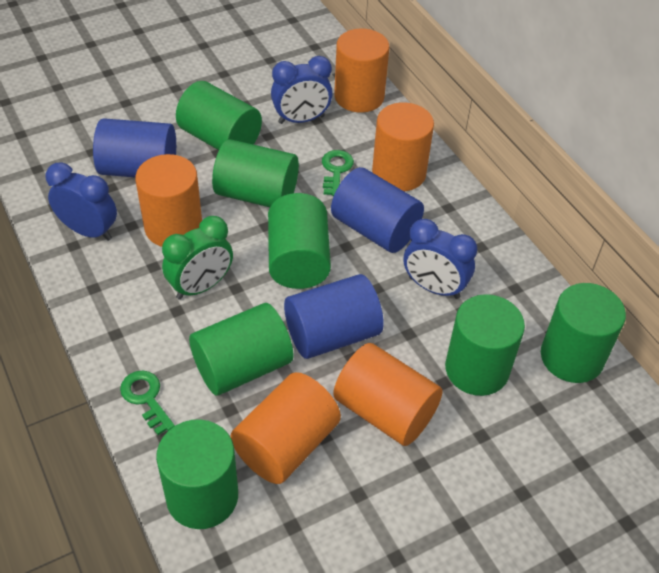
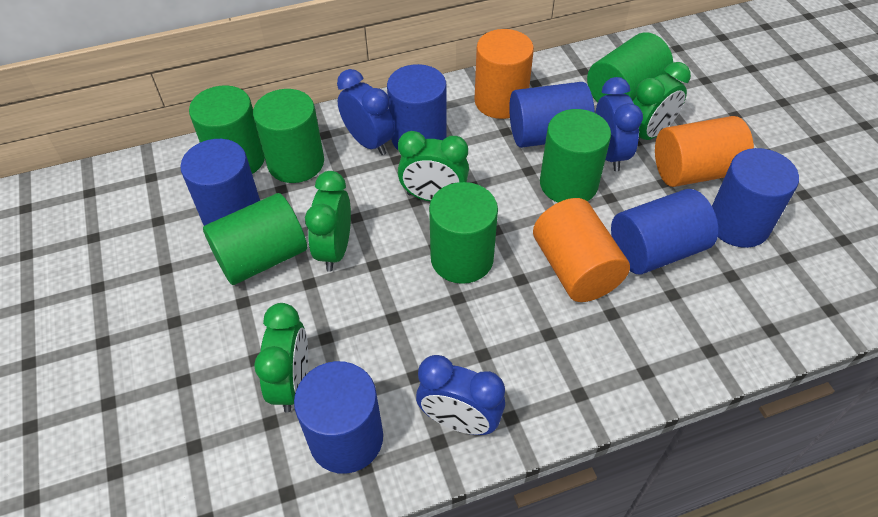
blue cylinder: 3 -> 6
green clock: 1 -> 4
green cylinder: 7 -> 6
green key: 2 -> 0
orange cylinder: 5 -> 3

